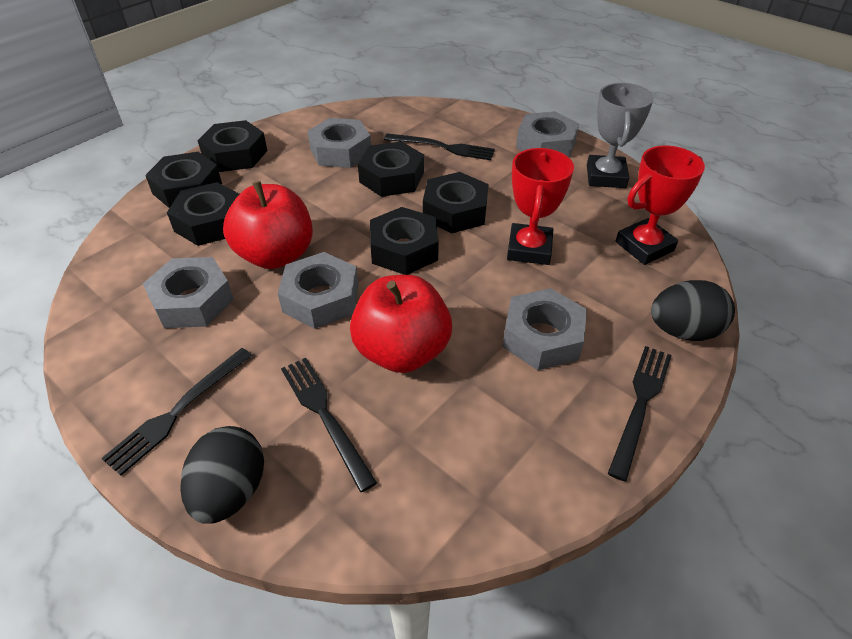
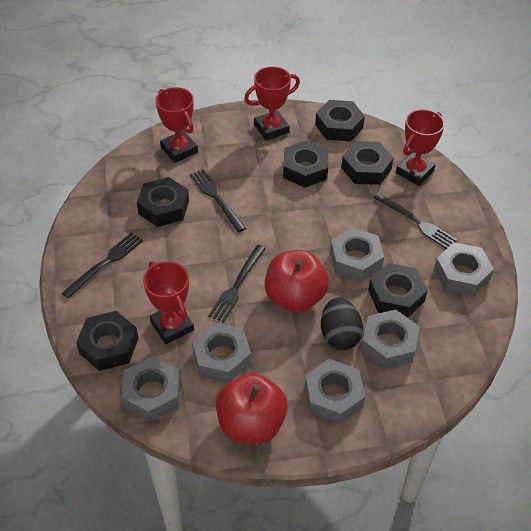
black egg: 2 -> 1
grey nut: 5 -> 6
grey trophy: 1 -> 0
red trophy: 2 -> 4

